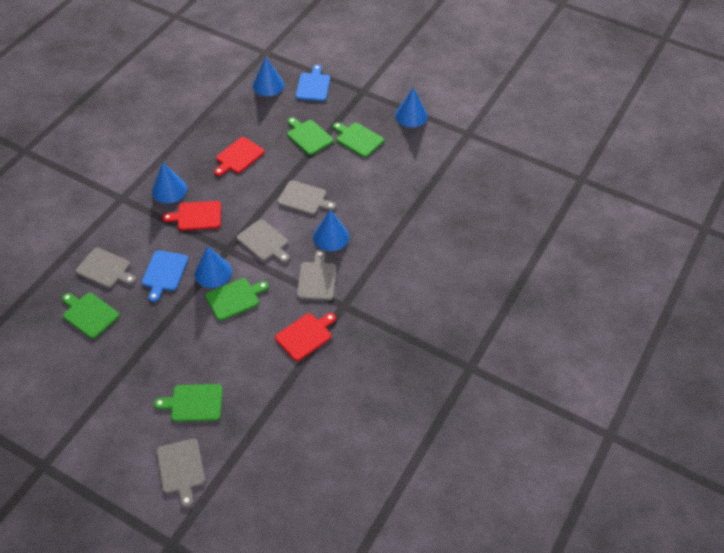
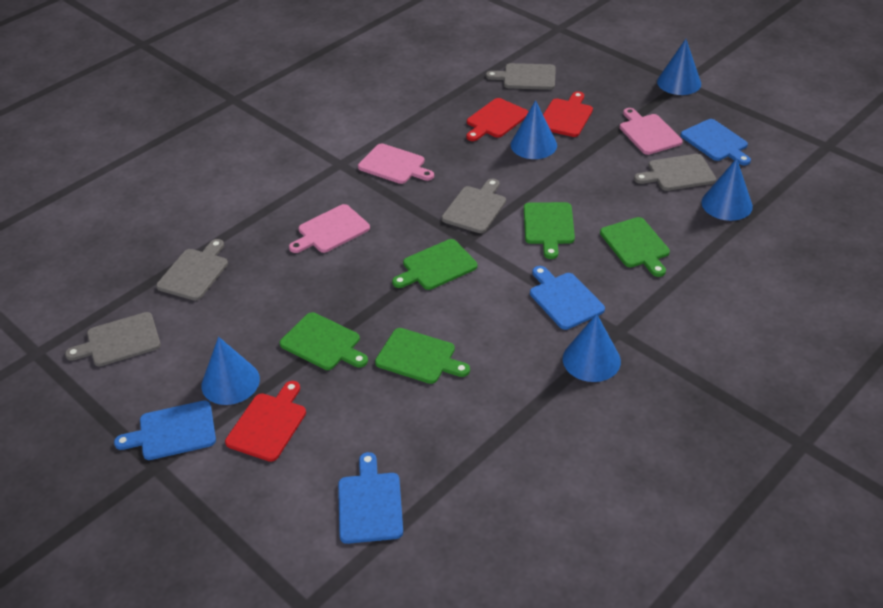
blue cutting board: 2 -> 4
pink cutting board: 0 -> 3

